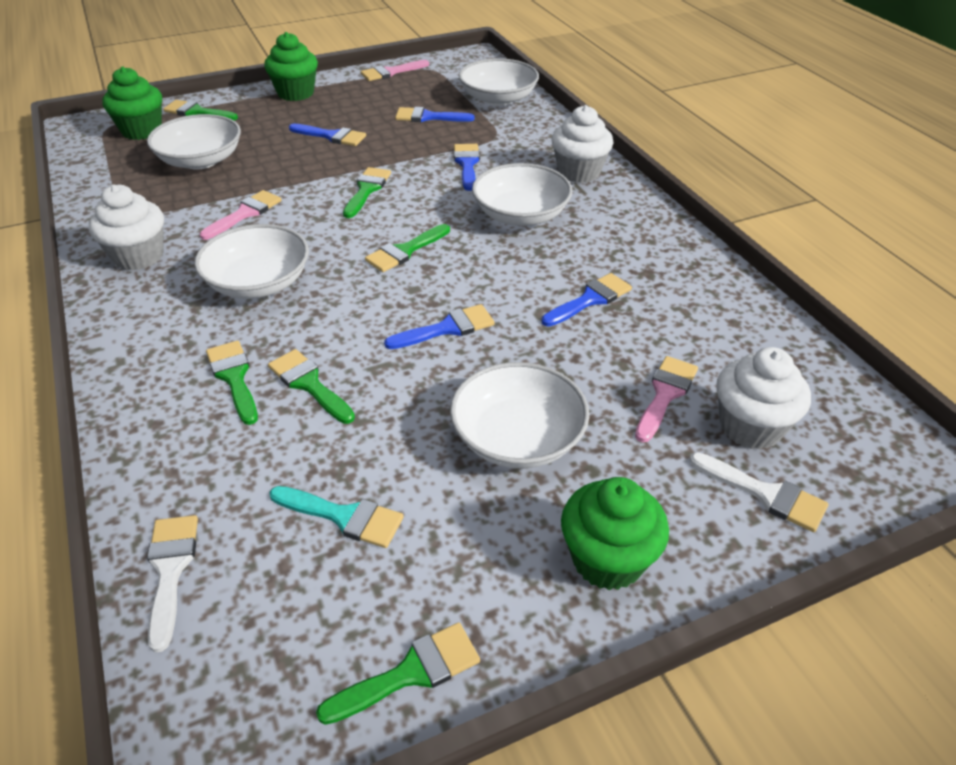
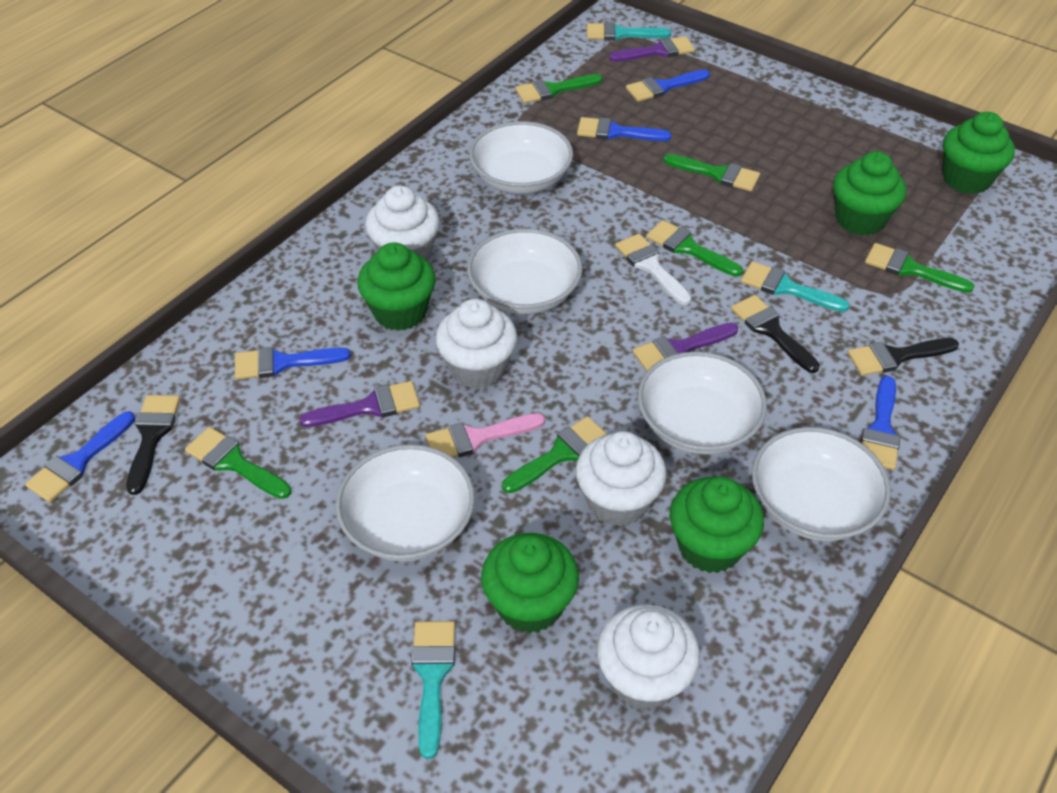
black brush: 0 -> 3
green cupcake: 3 -> 5
pink brush: 3 -> 1
purple brush: 0 -> 3
turquoise brush: 1 -> 3
white brush: 2 -> 1
white cupcake: 3 -> 4

